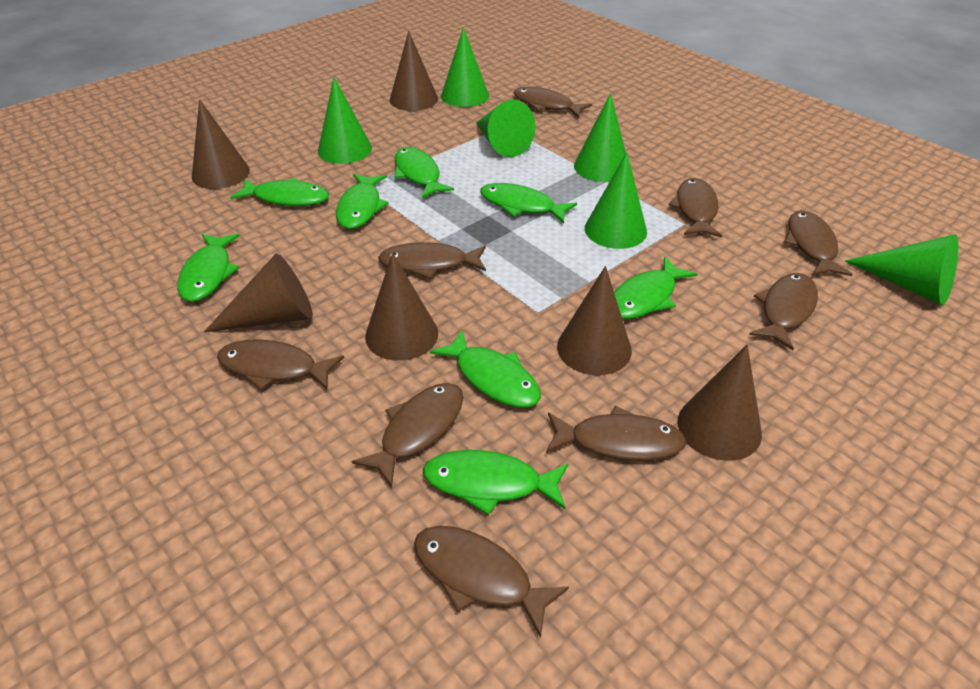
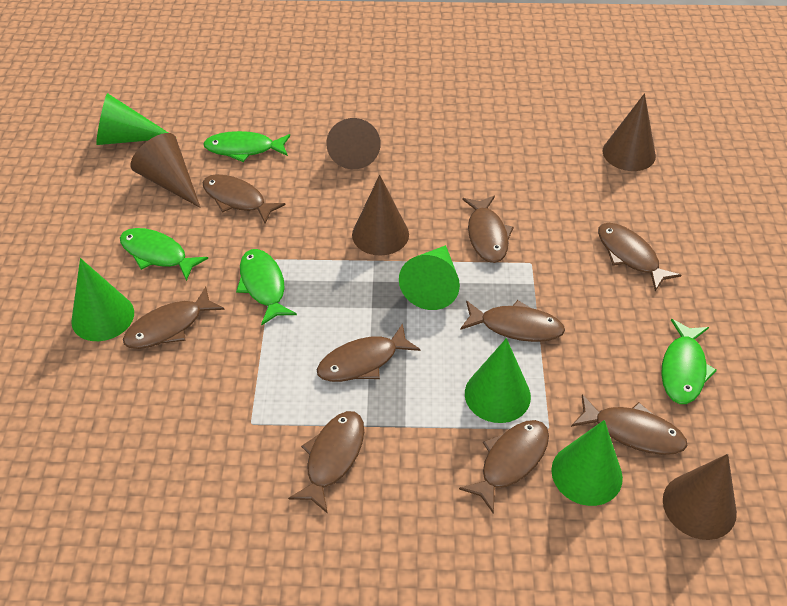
brown cone: 6 -> 5
green cone: 6 -> 5
green fish: 8 -> 4

